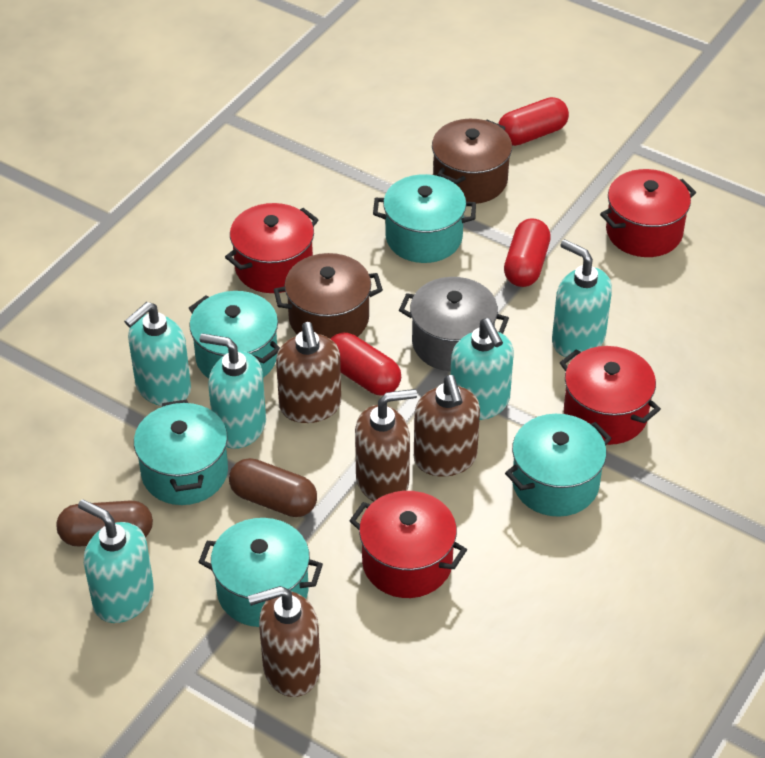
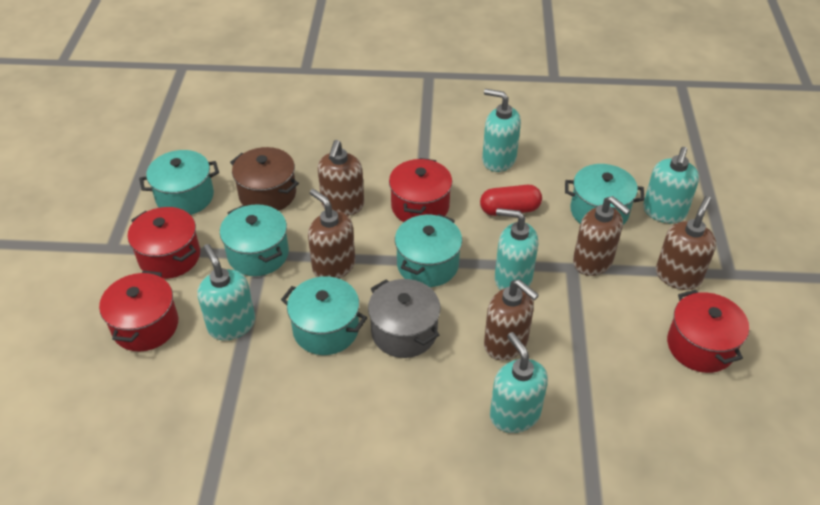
brown capsule: 2 -> 0
brown pot: 2 -> 1
brown soap dispenser: 4 -> 5
red capsule: 3 -> 1

